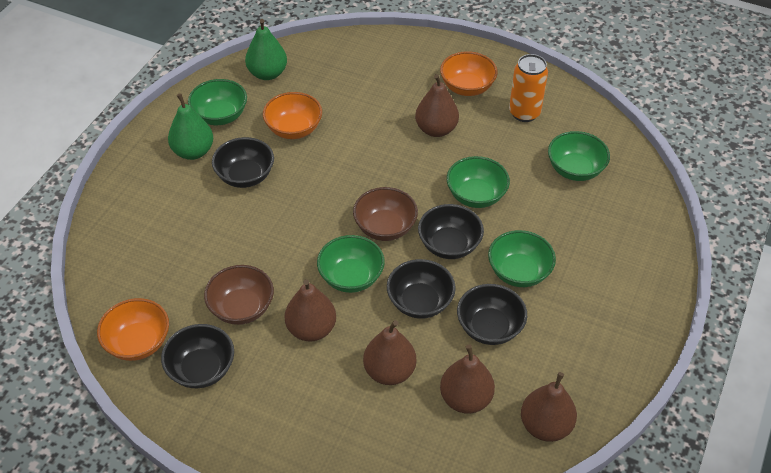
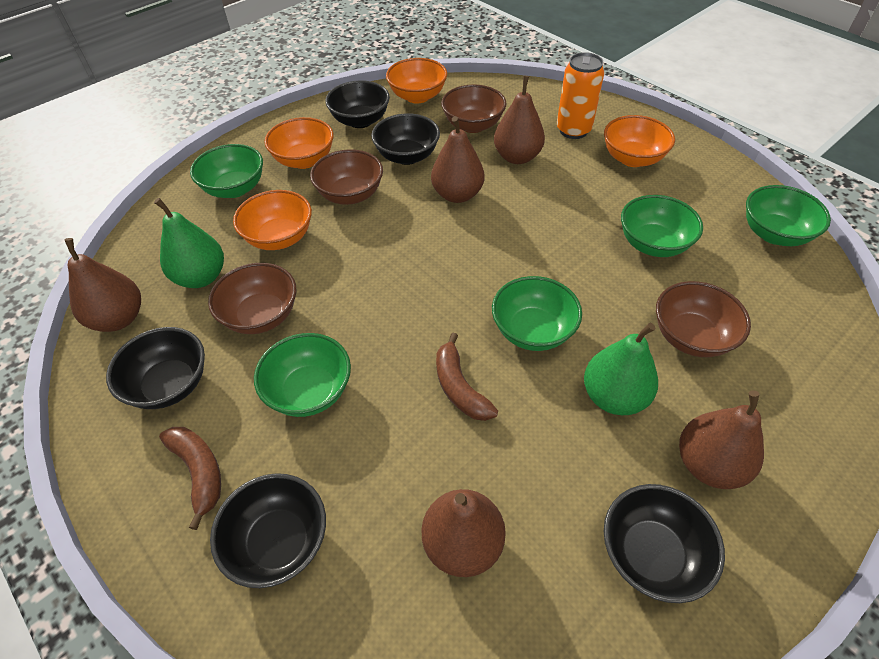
brown banana: 0 -> 2
brown bowl: 2 -> 4
orange bowl: 3 -> 4

